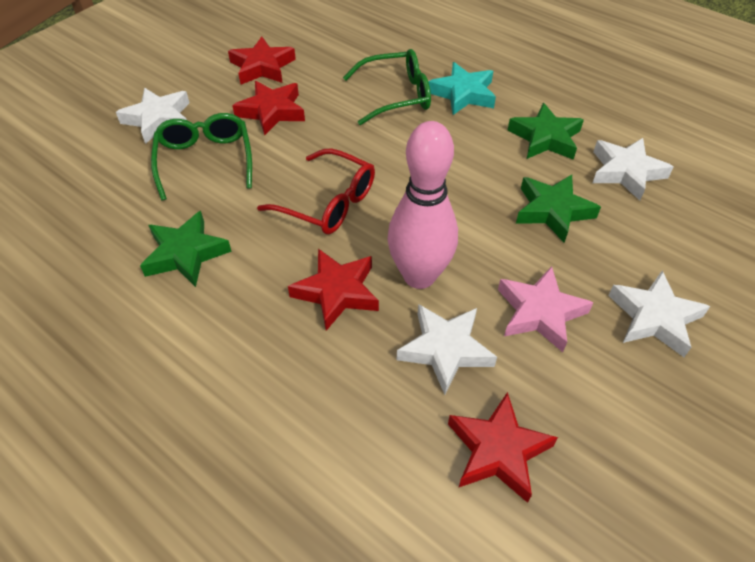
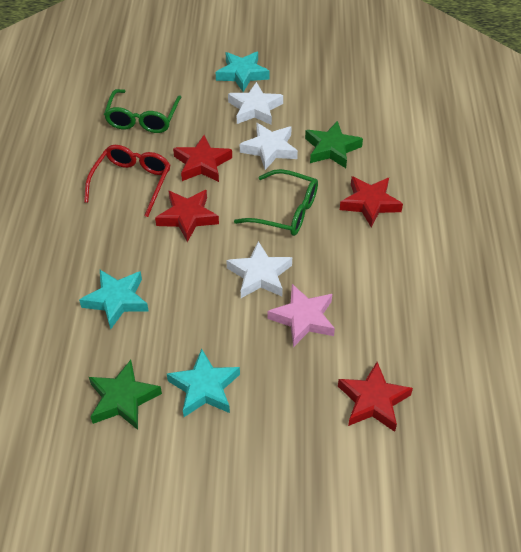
green star: 3 -> 2
pink bowling pin: 1 -> 0
turquoise star: 1 -> 3
white star: 4 -> 3

